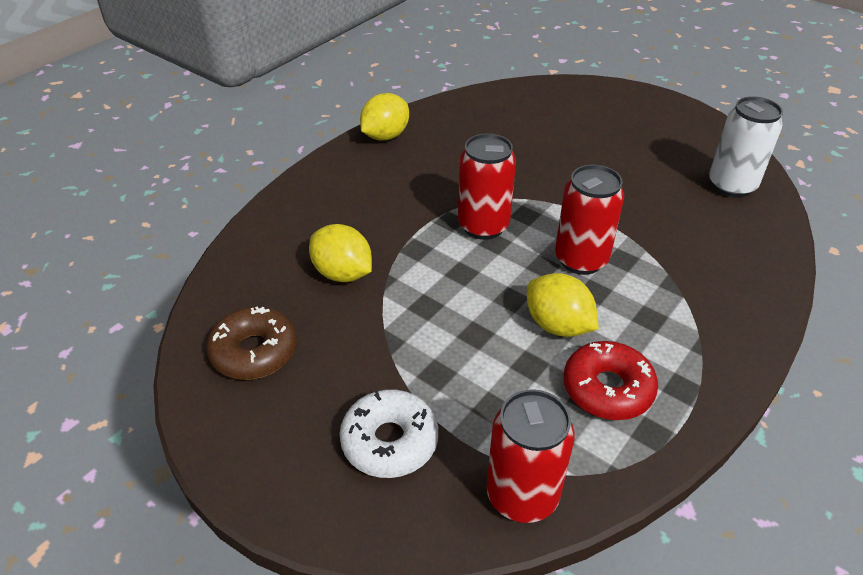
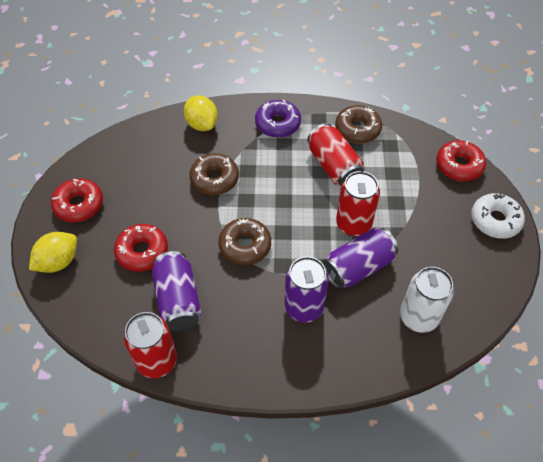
brown donut: 1 -> 3
purple can: 0 -> 3
purple donut: 0 -> 1
red donut: 1 -> 3
yellow lemon: 3 -> 2

